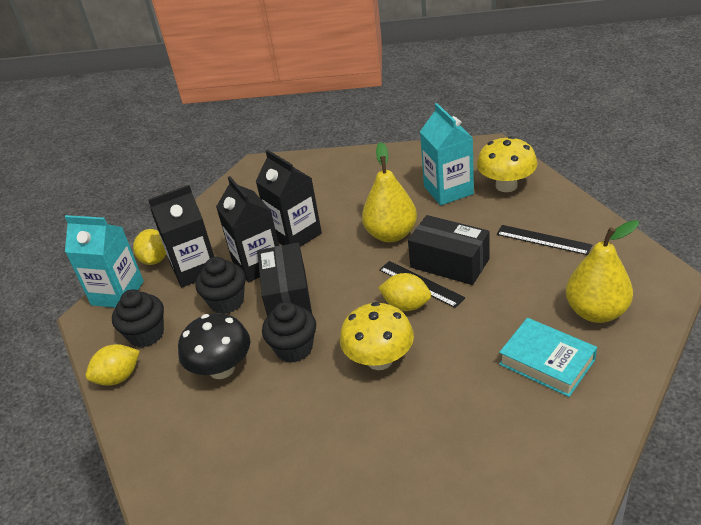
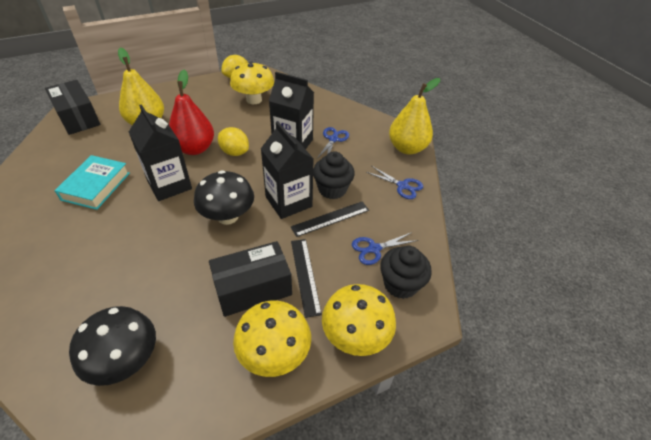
black cupcake: 3 -> 2
black mushroom: 1 -> 2
blue scissors: 0 -> 3
red pear: 0 -> 1
turquoise carton: 2 -> 0
yellow lemon: 3 -> 2
yellow mushroom: 2 -> 3

